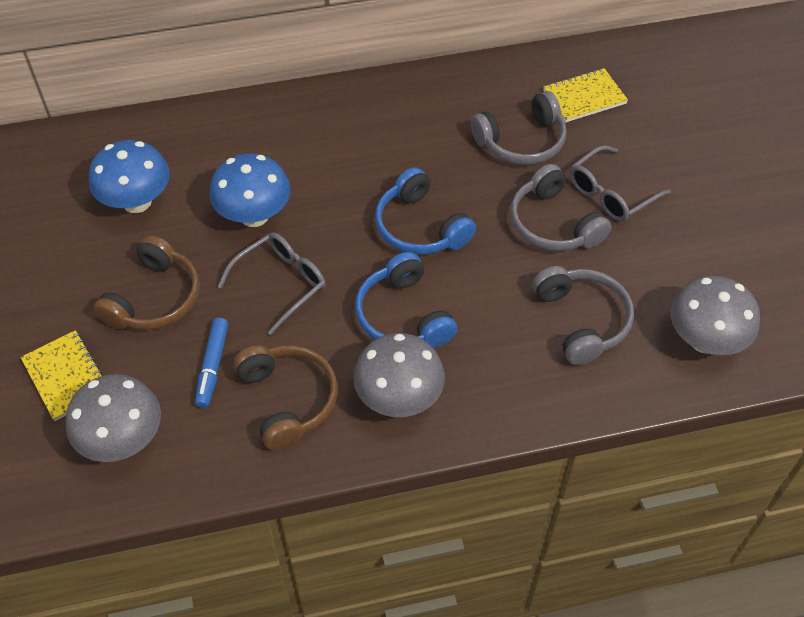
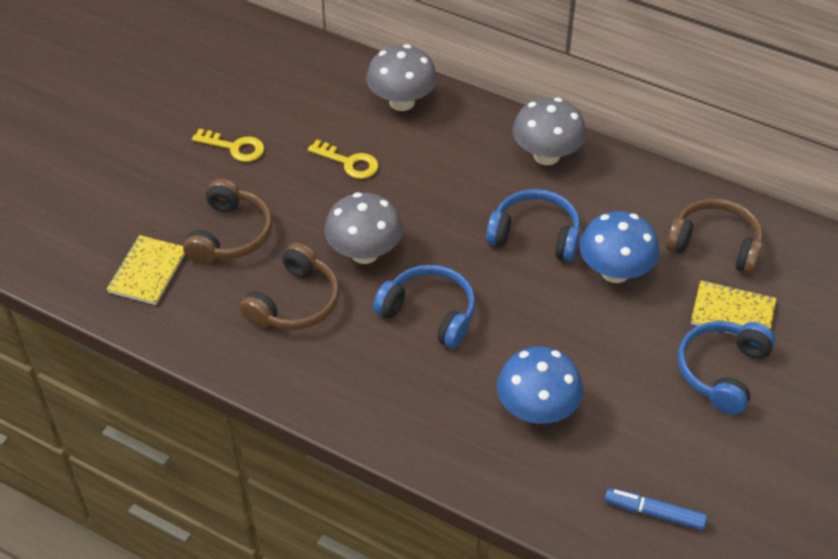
blue headphones: 2 -> 3
brown headphones: 2 -> 3
grey glasses: 2 -> 0
grey headphones: 3 -> 0
yellow key: 0 -> 2

